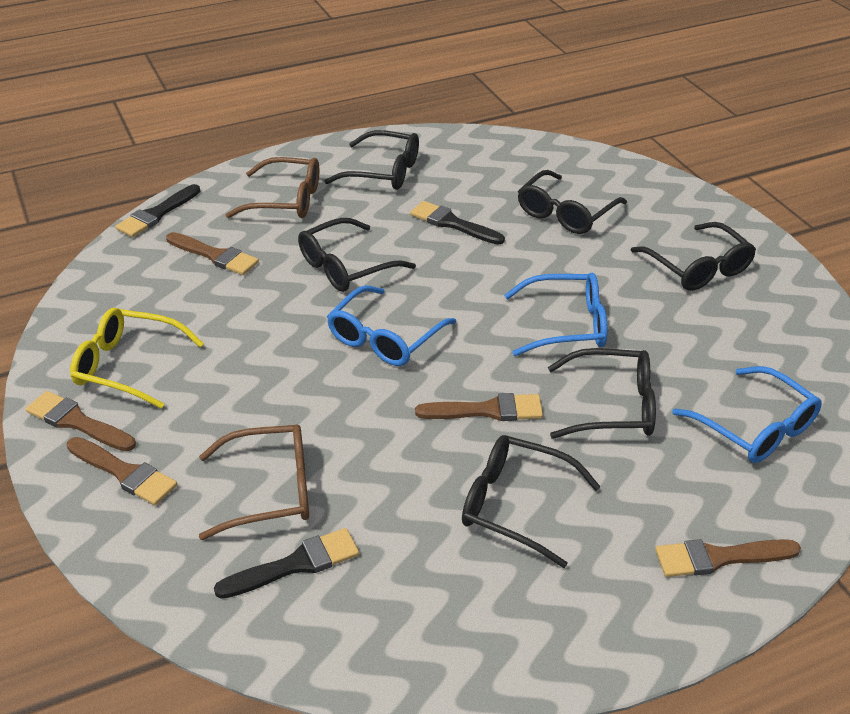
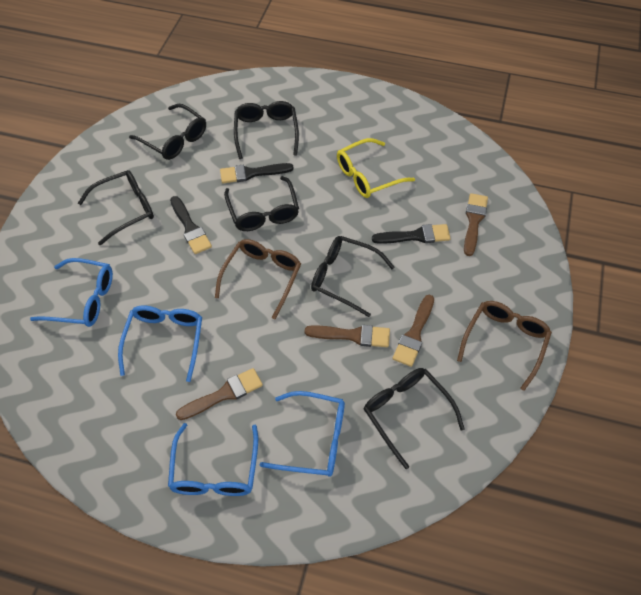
blue glasses: 3 -> 4
brown brush: 5 -> 4

